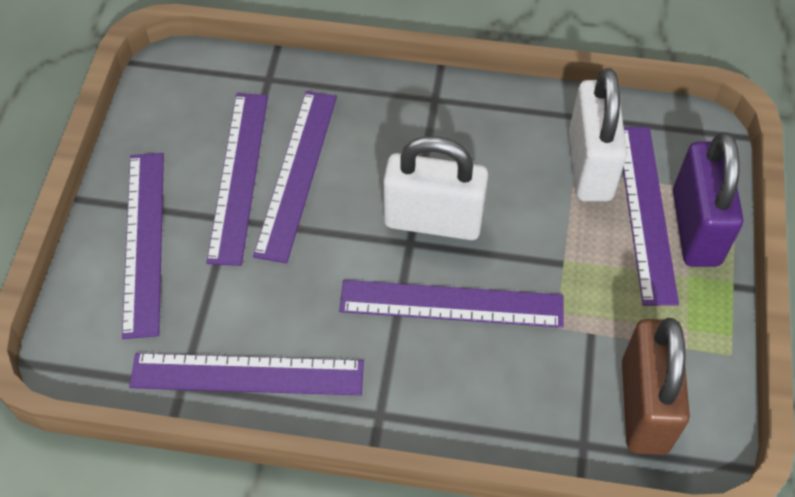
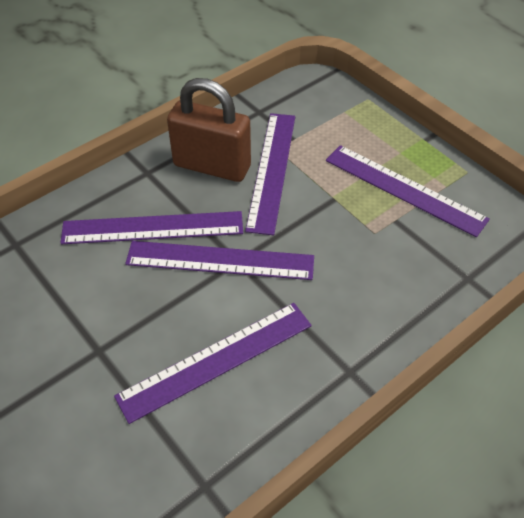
purple padlock: 1 -> 0
purple ruler: 6 -> 5
white padlock: 2 -> 0

